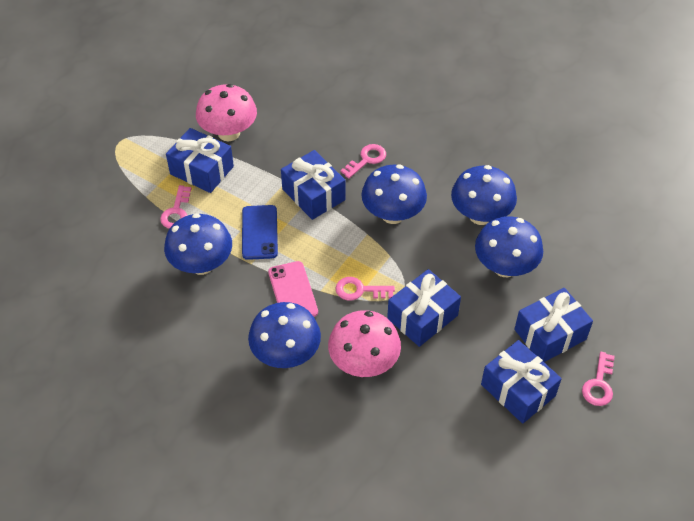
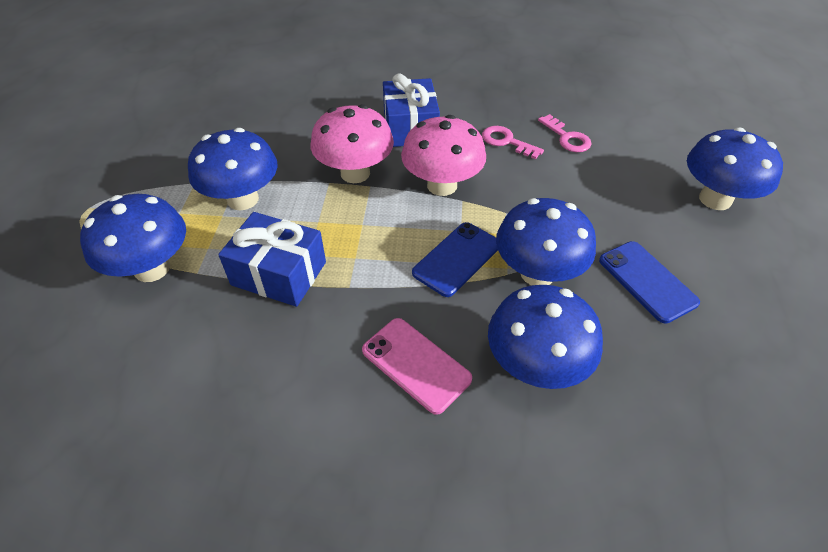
blue gift: 5 -> 2
blue phone: 1 -> 2
pink key: 4 -> 2

